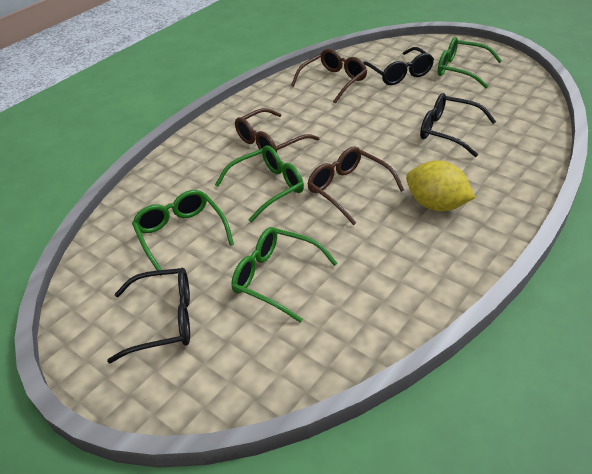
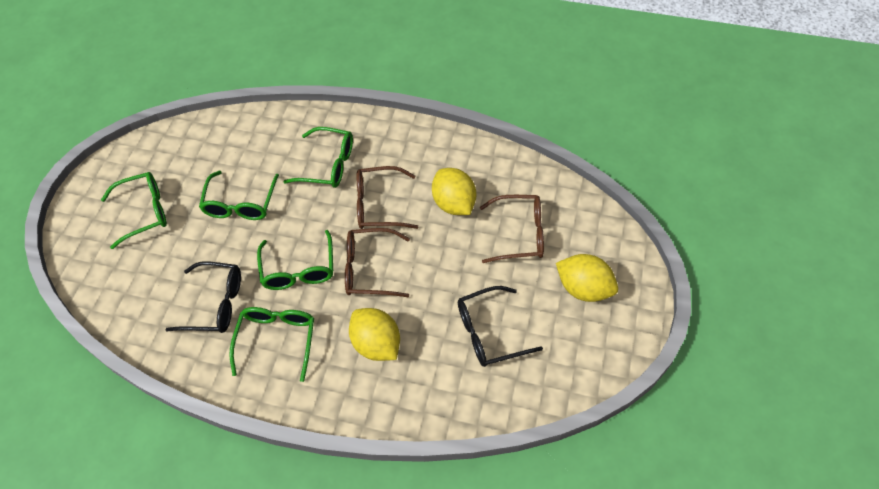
black glasses: 3 -> 2
green glasses: 4 -> 5
yellow lemon: 1 -> 3

